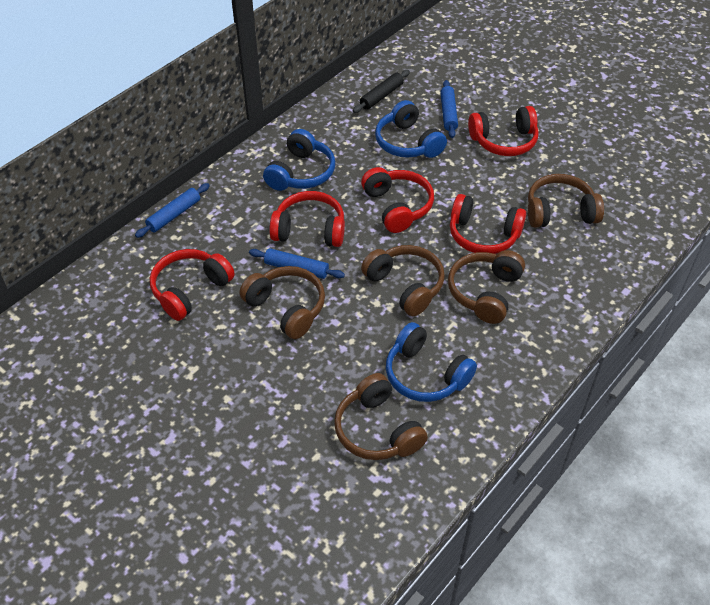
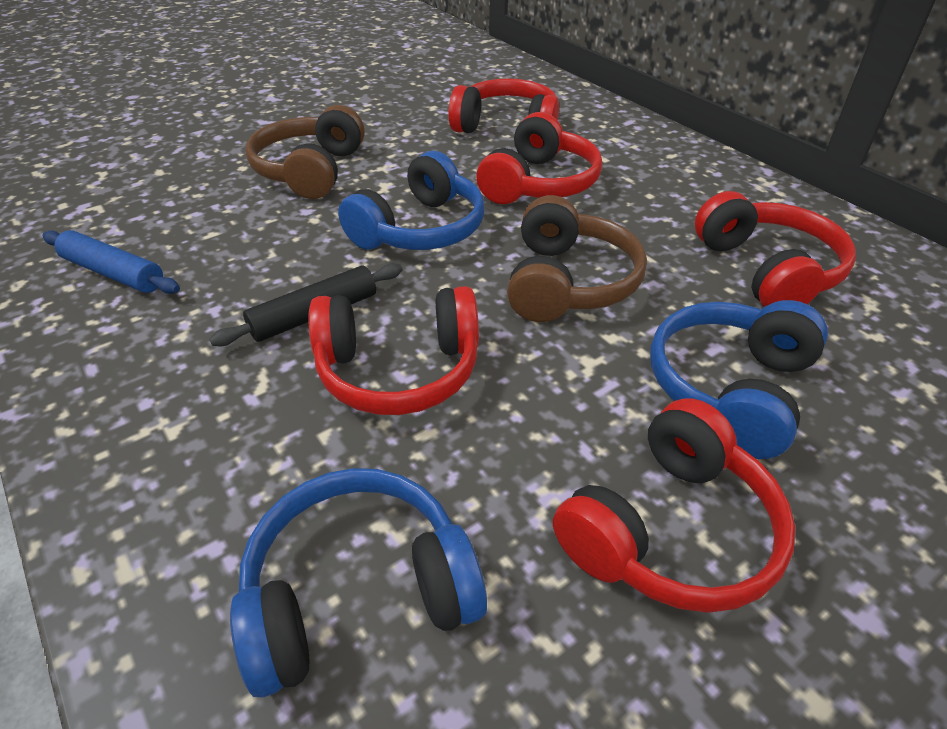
blue rolling pin: 3 -> 1
brown headphones: 5 -> 2

